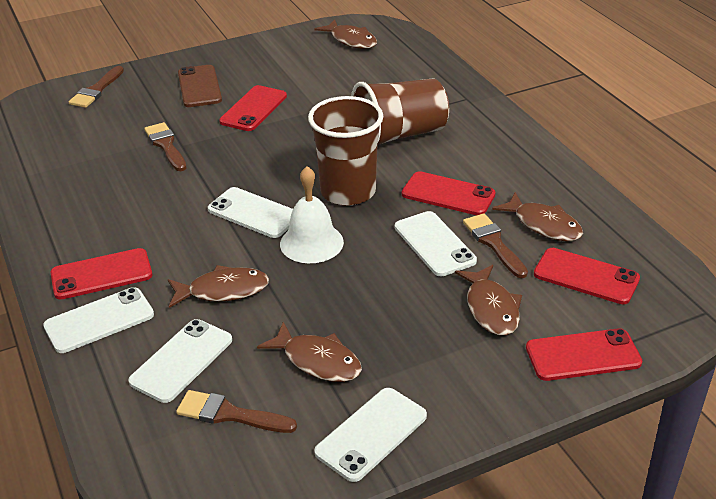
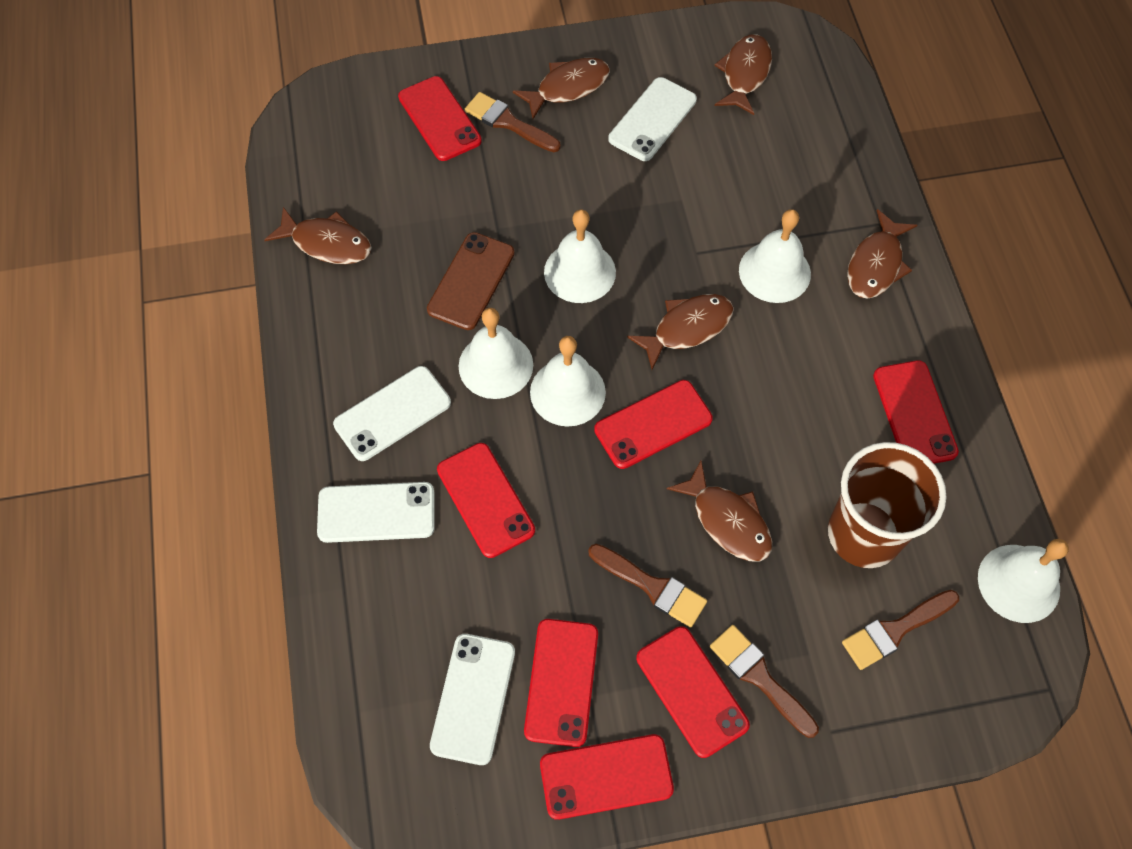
brown cup: 2 -> 1
brown fish: 5 -> 6
red phone: 5 -> 7
white bell: 1 -> 5
white phone: 5 -> 4

